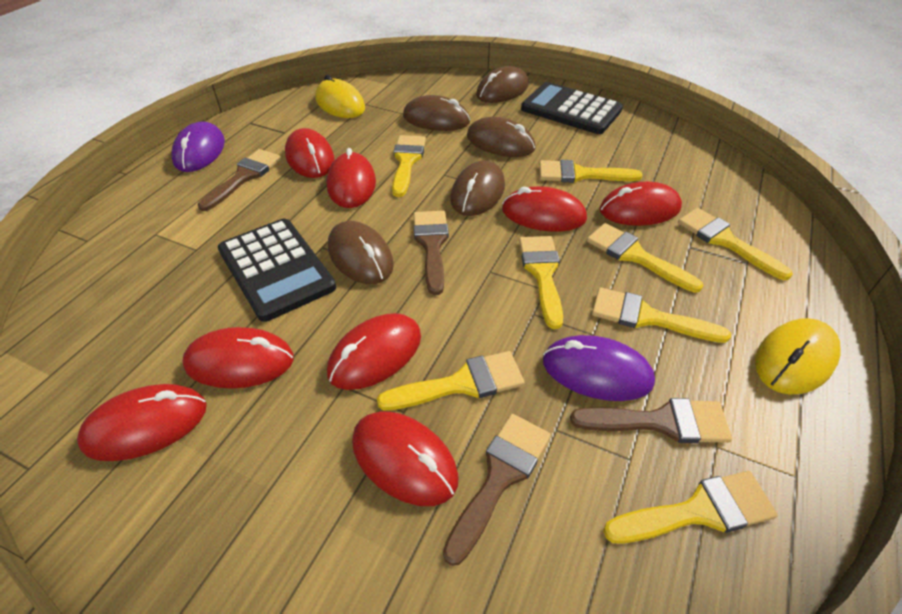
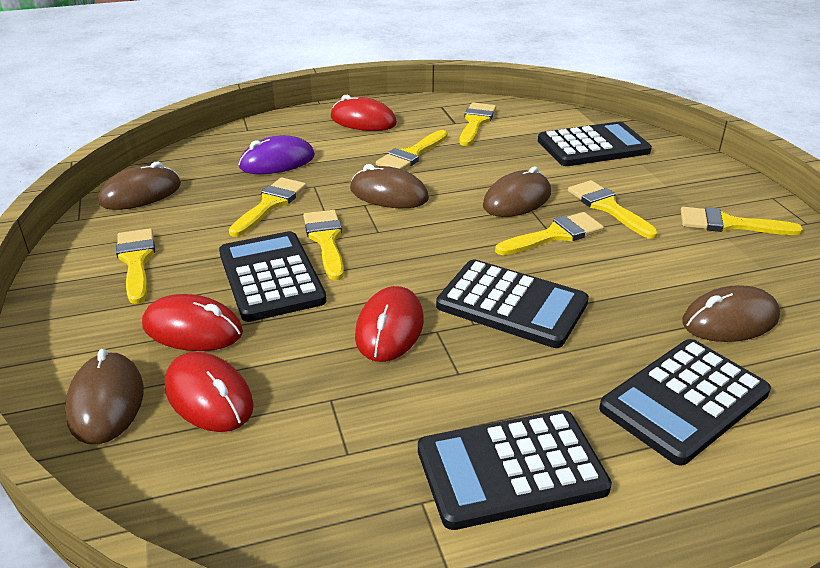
black calculator: 2 -> 5
brown brush: 4 -> 0
purple mouse: 2 -> 1
red mouse: 8 -> 4
yellow mouse: 2 -> 0

